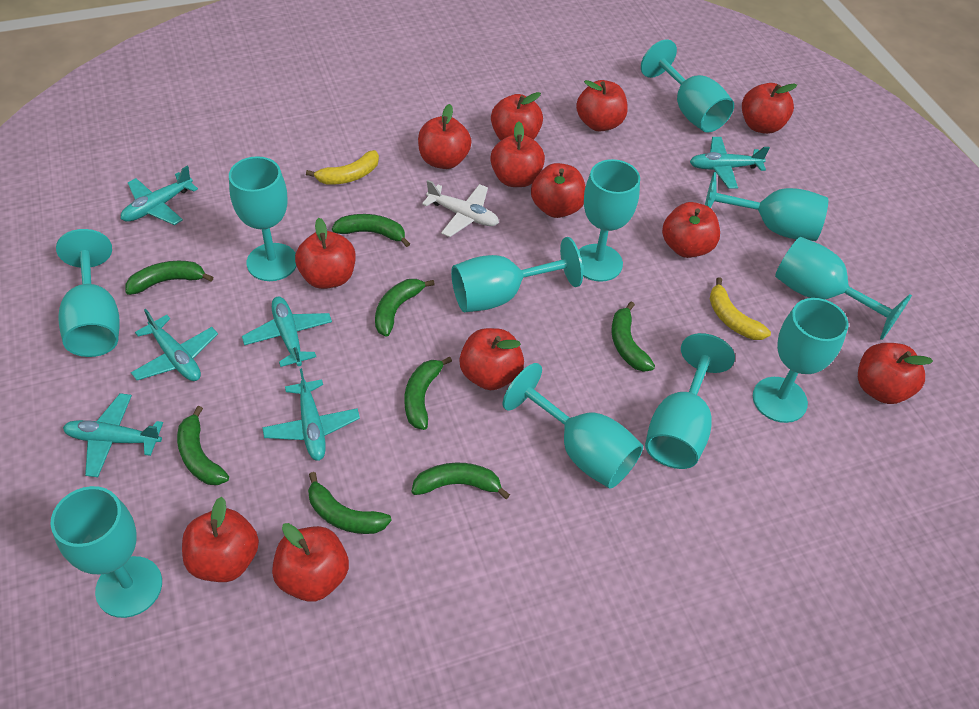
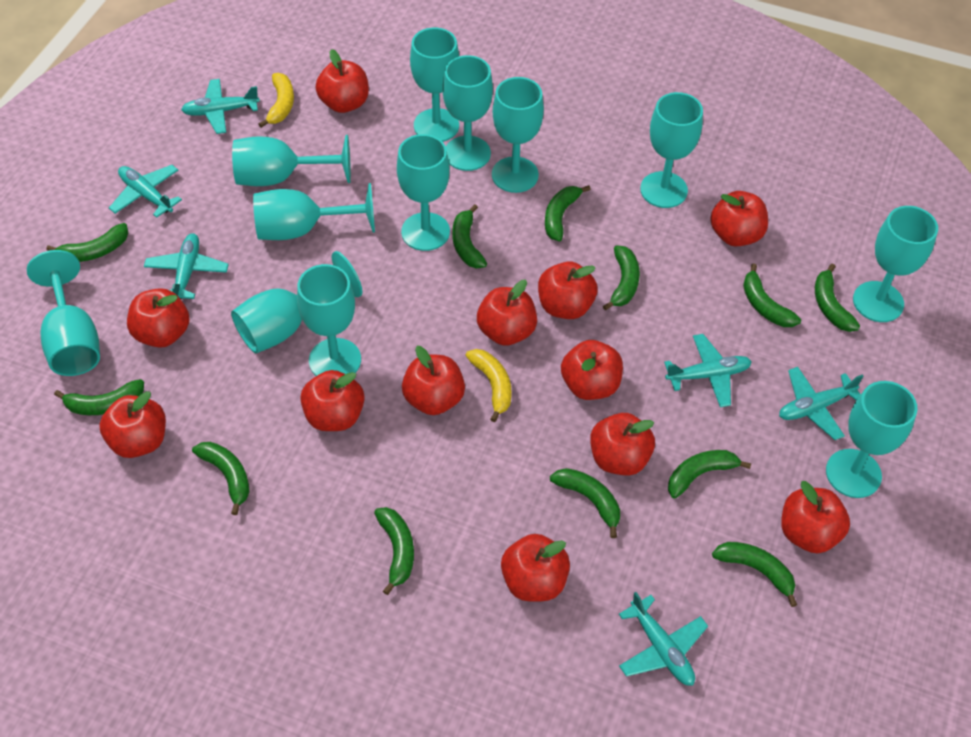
green banana: 8 -> 12
turquoise goblet: 11 -> 12
white plane: 1 -> 0

